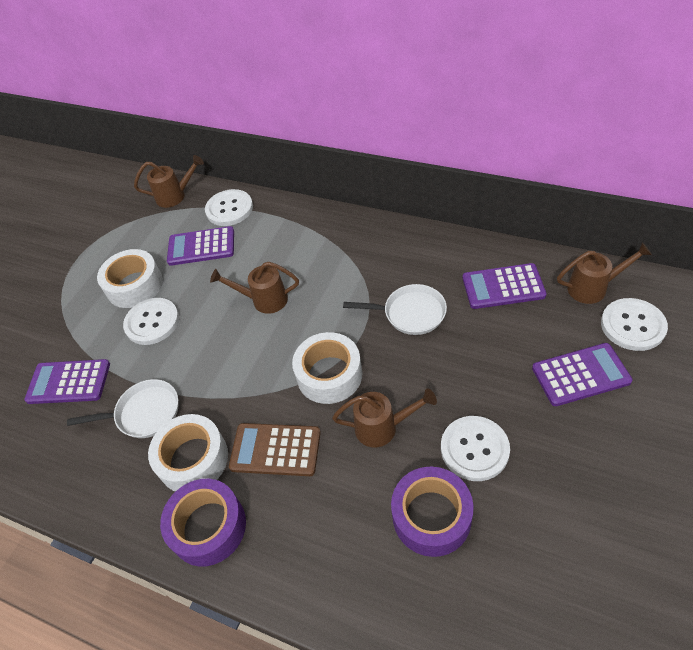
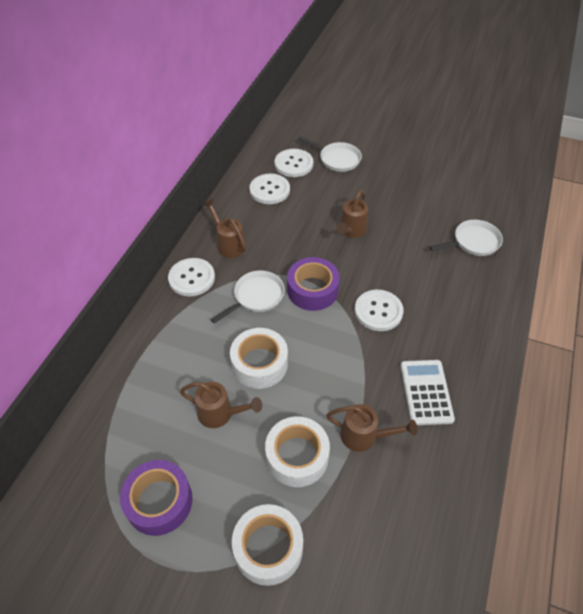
brown calculator: 1 -> 0
purple calculator: 4 -> 0
white calculator: 0 -> 1
white pan: 2 -> 3

